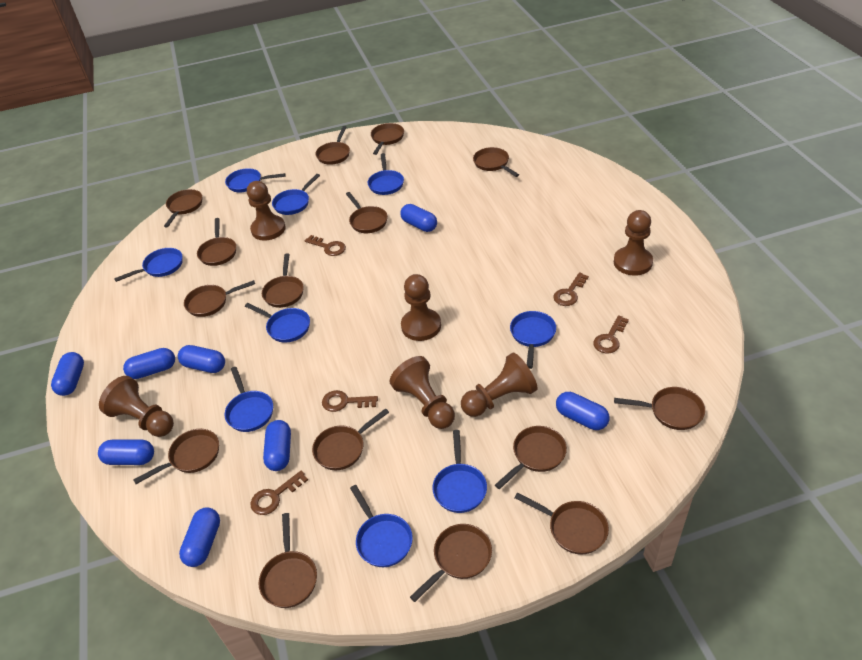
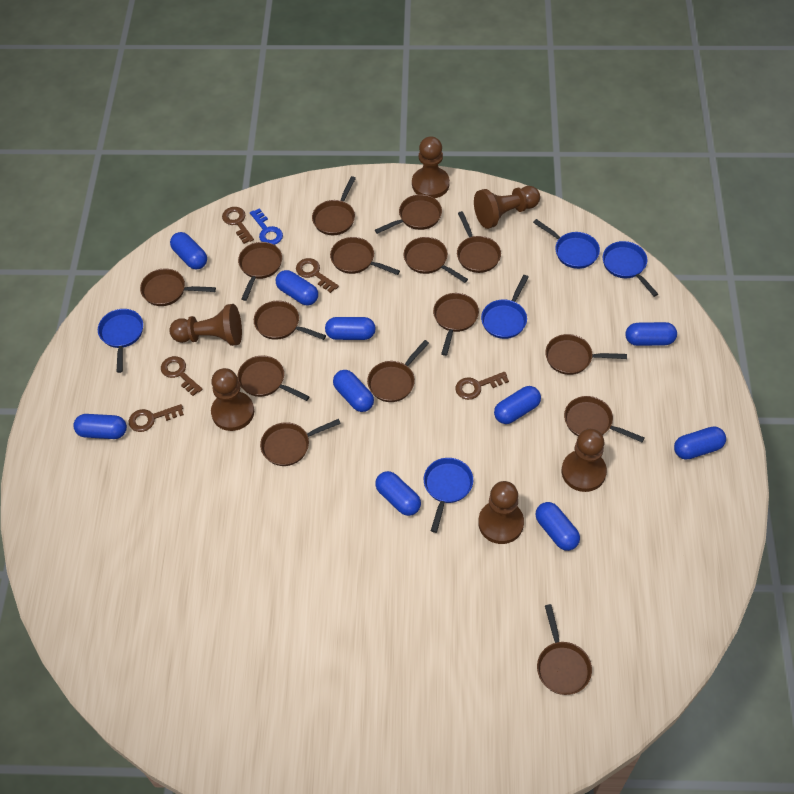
blue capsule: 8 -> 10
blue key: 0 -> 1
blue pan: 9 -> 5

